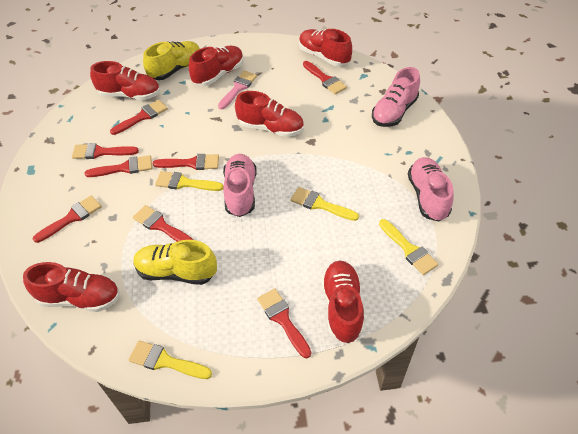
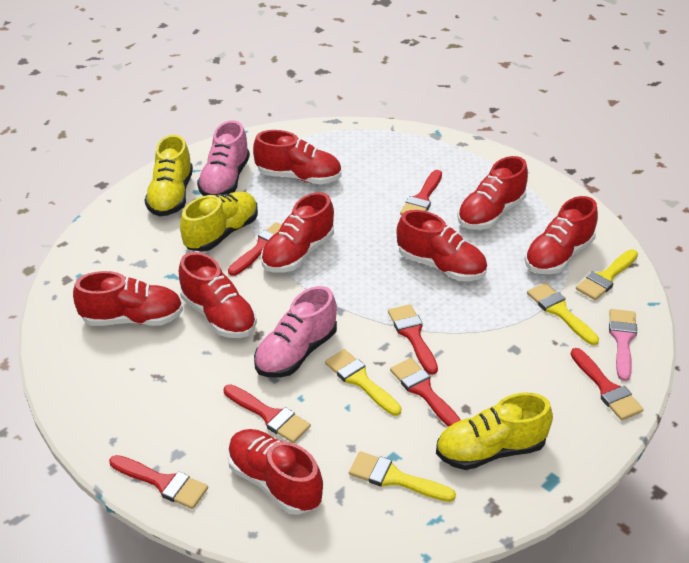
pink shoe: 3 -> 2
red brush: 8 -> 7
red shoe: 6 -> 8
yellow shoe: 2 -> 3

